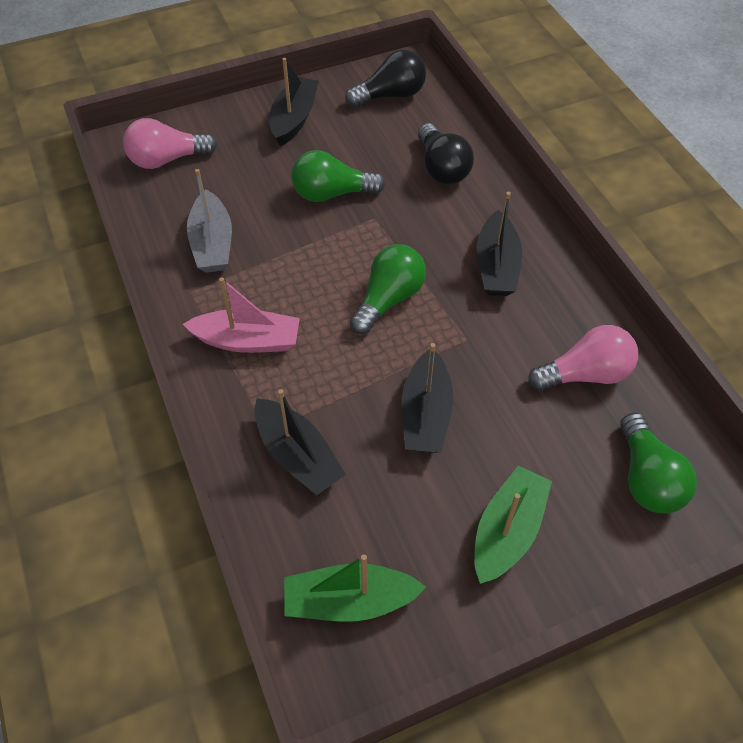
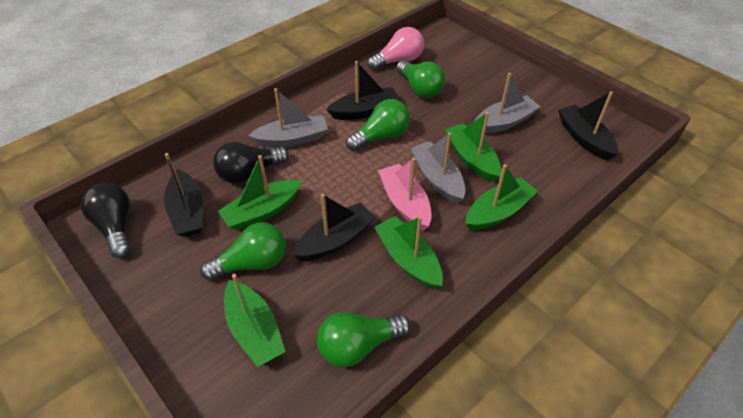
green boat: 2 -> 5
green light bulb: 3 -> 4
grey boat: 1 -> 3
pink light bulb: 2 -> 1

